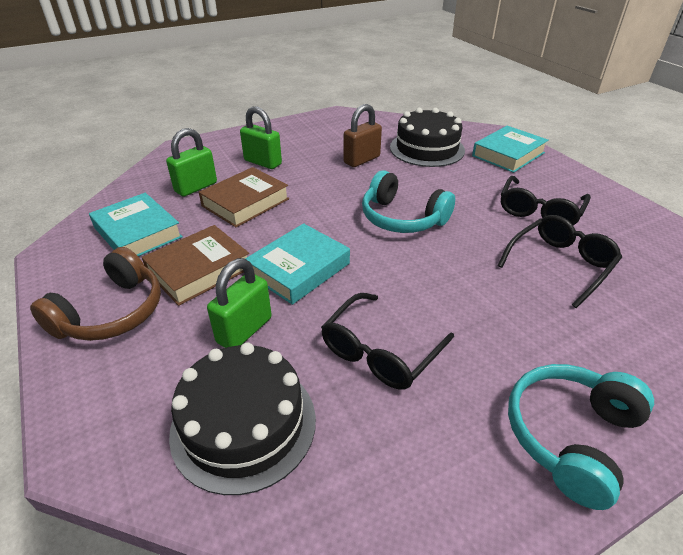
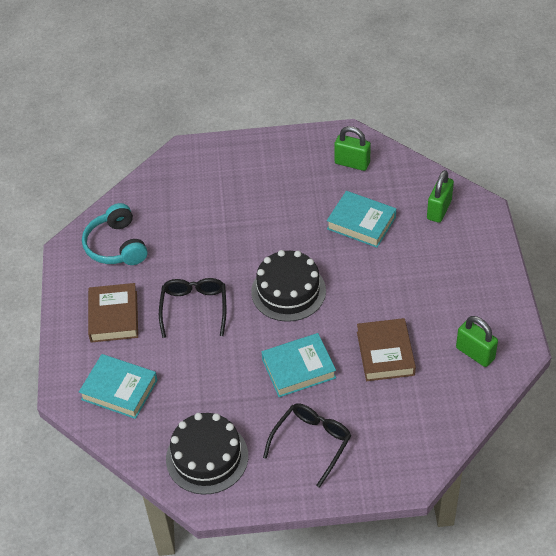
black glasses: 3 -> 2
brown headphones: 1 -> 0
brown padlock: 1 -> 0
turquoise headphones: 2 -> 1

